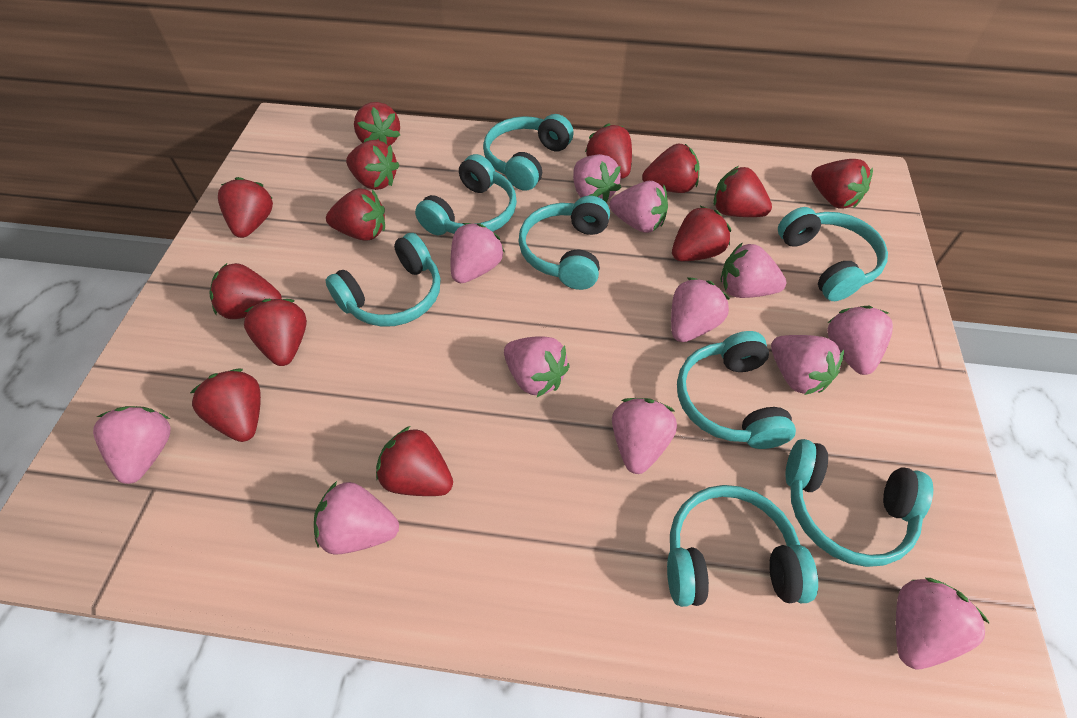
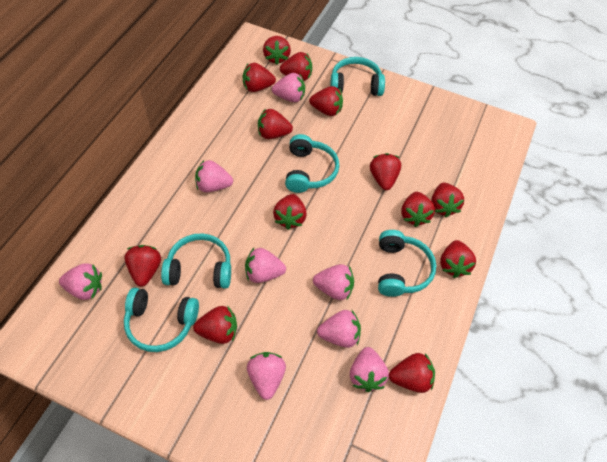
pink strawberry: 12 -> 8
turquoise headphones: 8 -> 5

